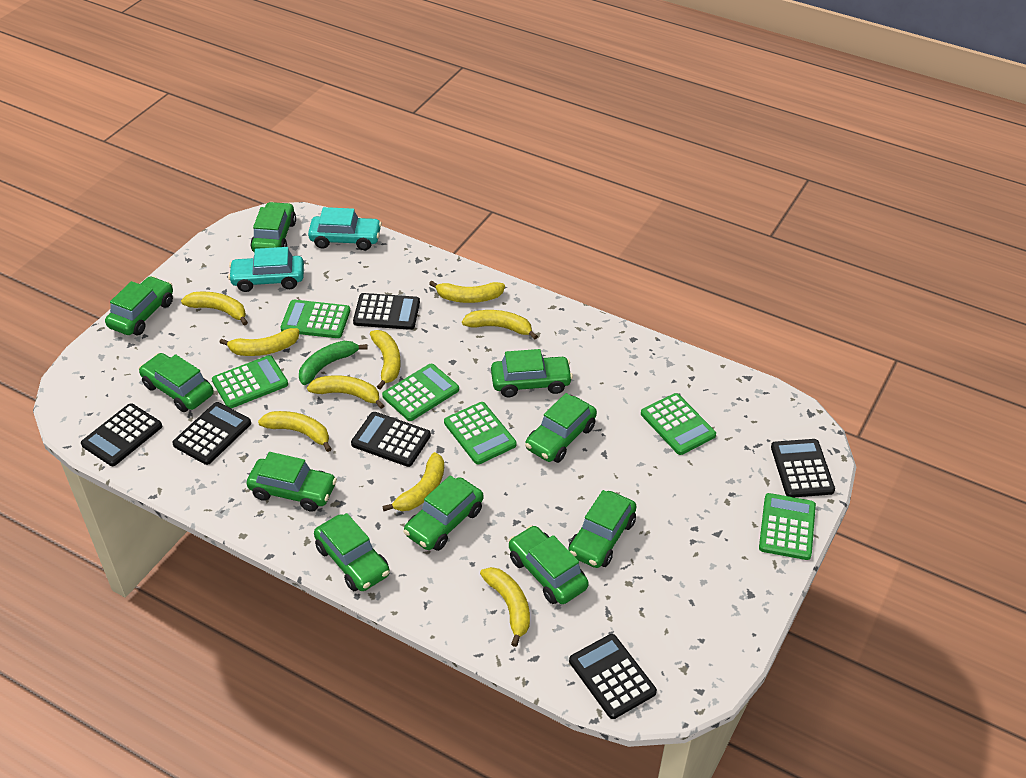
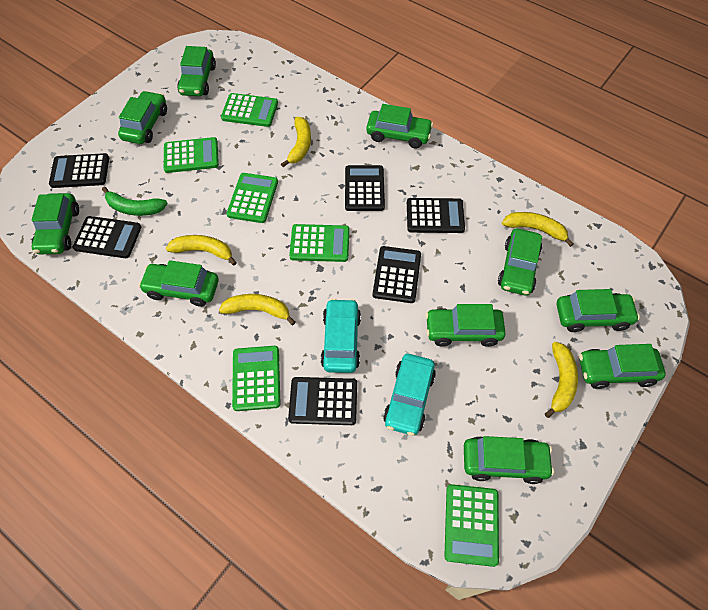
yellow banana: 9 -> 5

